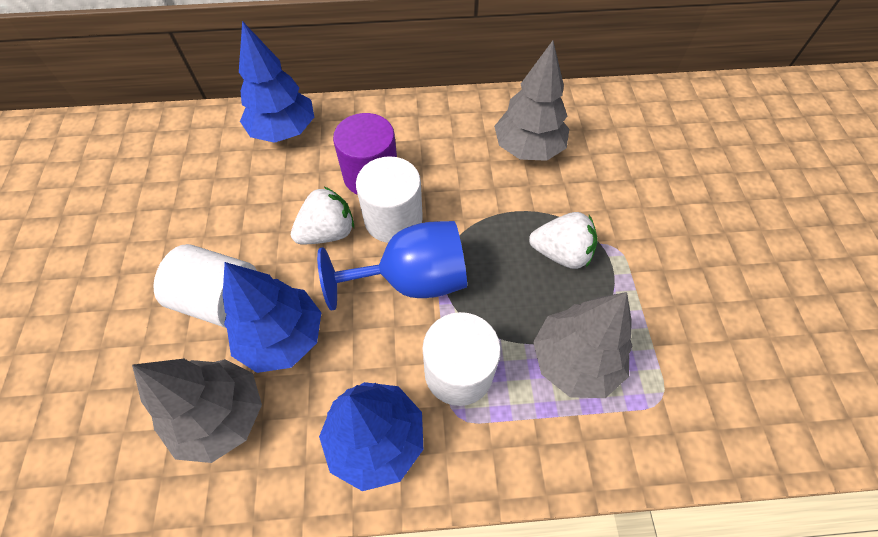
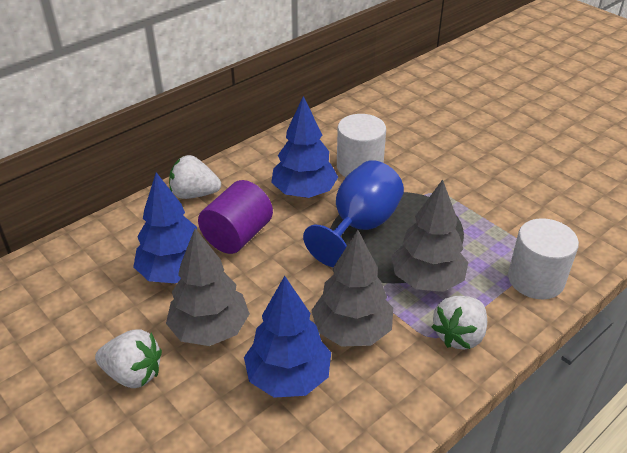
white cylinder: 3 -> 2
white strawberry: 2 -> 3

